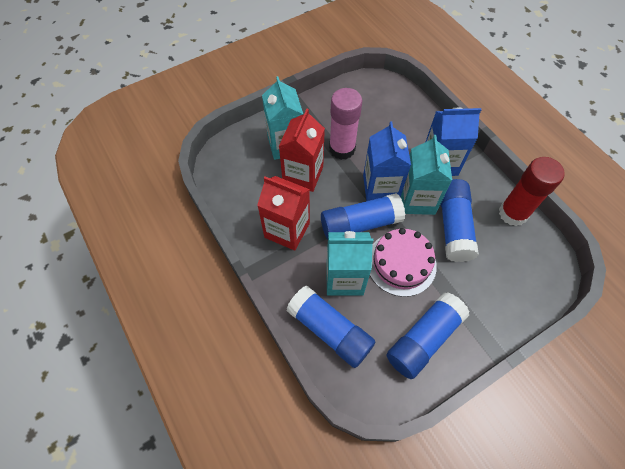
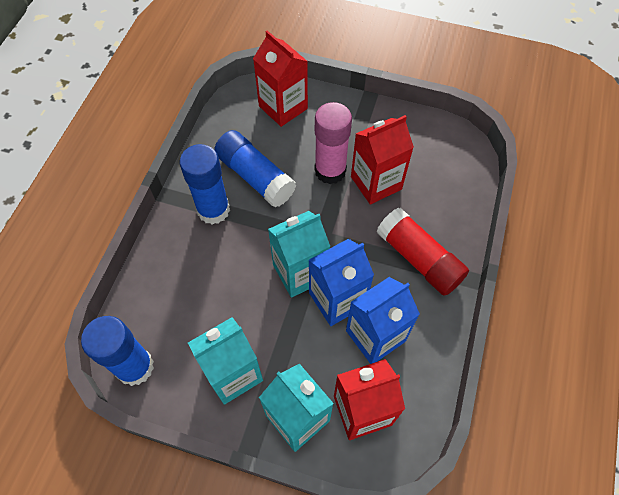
blue glue stick: 4 -> 3
pink cake: 1 -> 0
red carton: 2 -> 3

